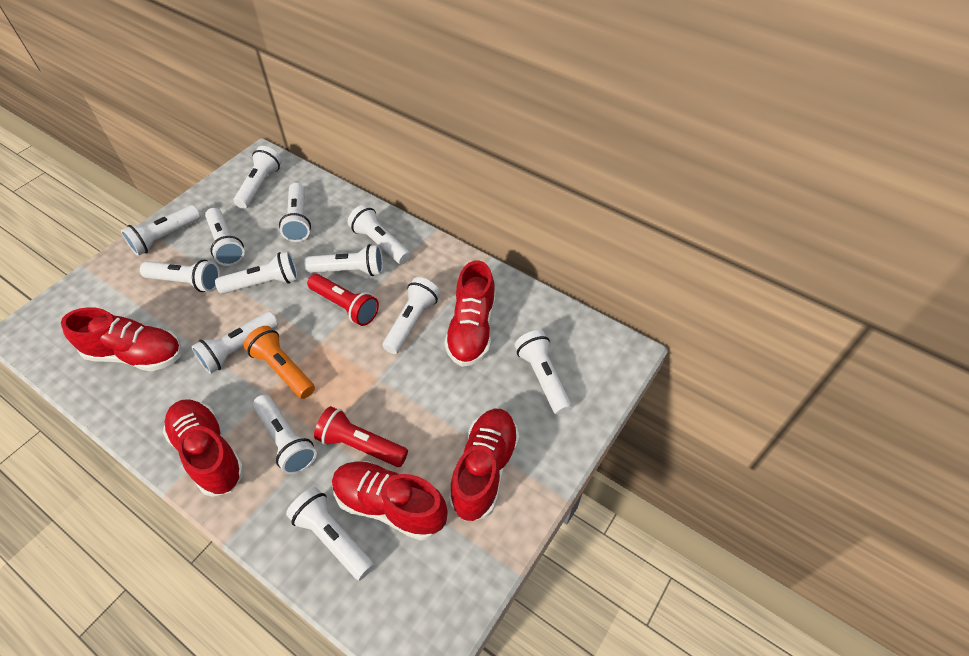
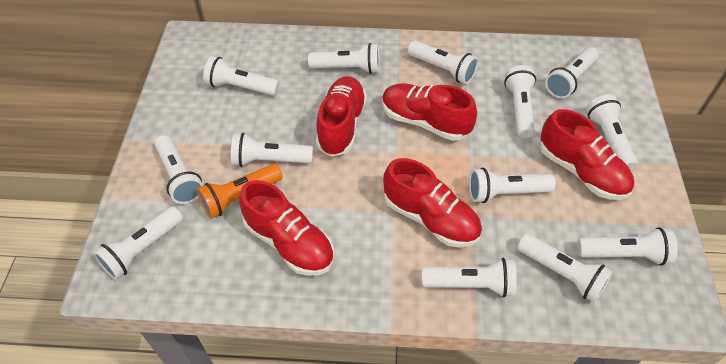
red flashlight: 2 -> 0

